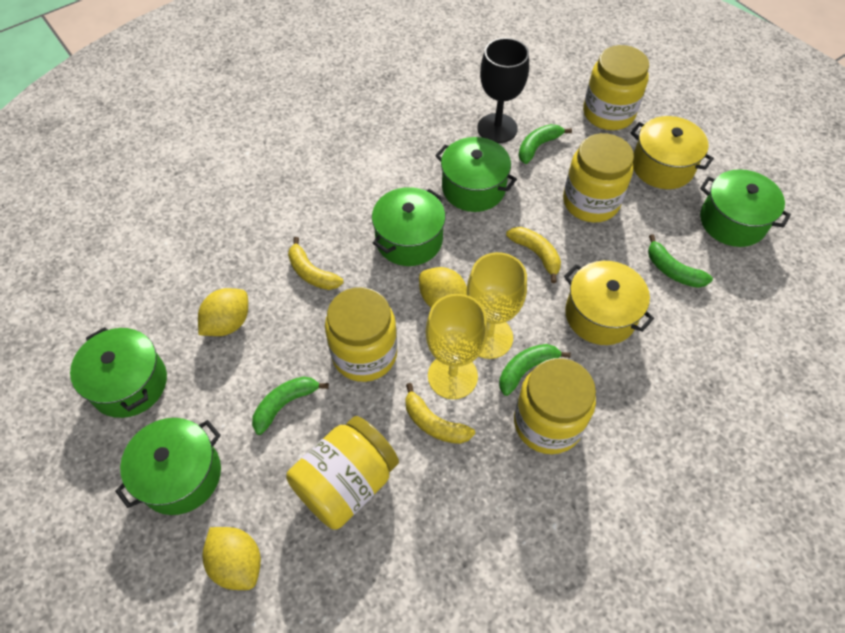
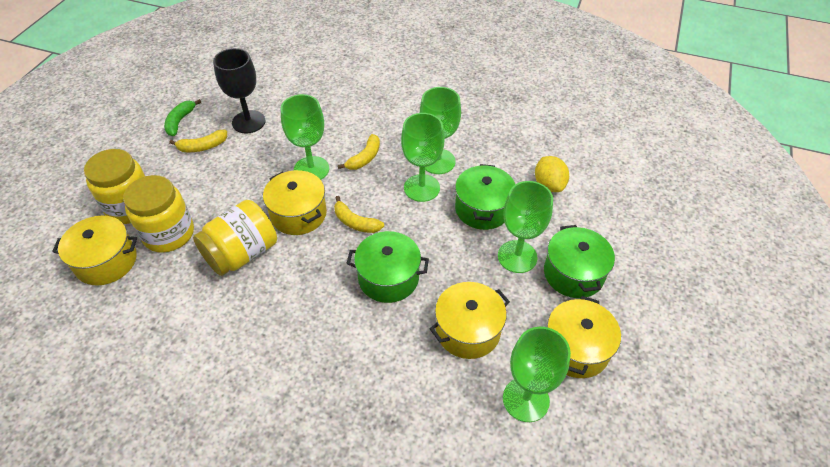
green banana: 4 -> 1
green goblet: 0 -> 5
green pot: 5 -> 3
yellow goblet: 2 -> 0
yellow jar: 5 -> 3
yellow lemon: 3 -> 1
yellow pot: 2 -> 4

